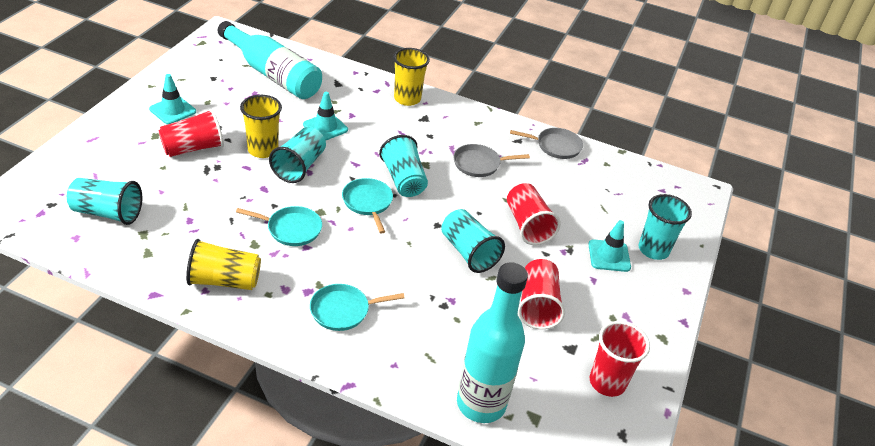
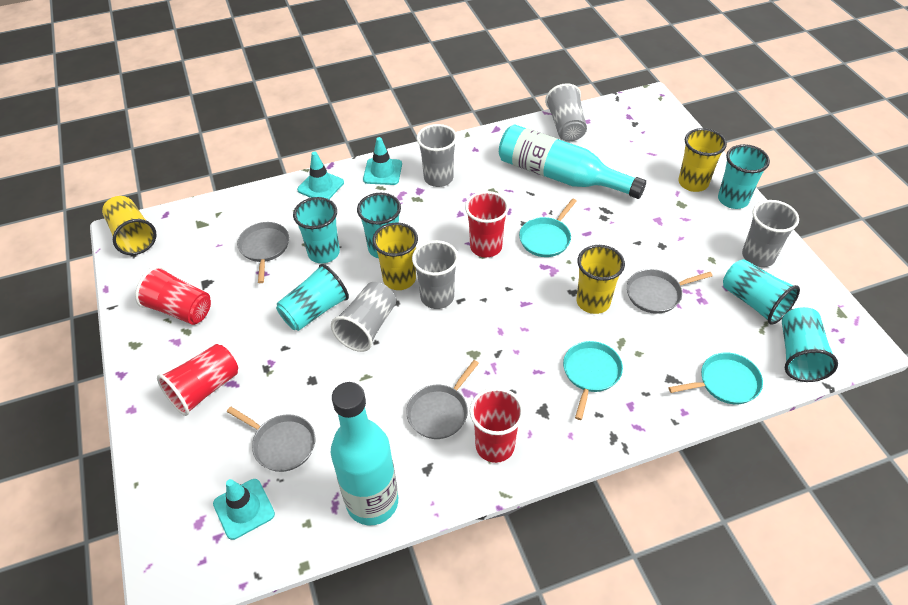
grey cup: 0 -> 5
grey pan: 2 -> 4
turquoise cup: 5 -> 6
yellow cup: 3 -> 4

